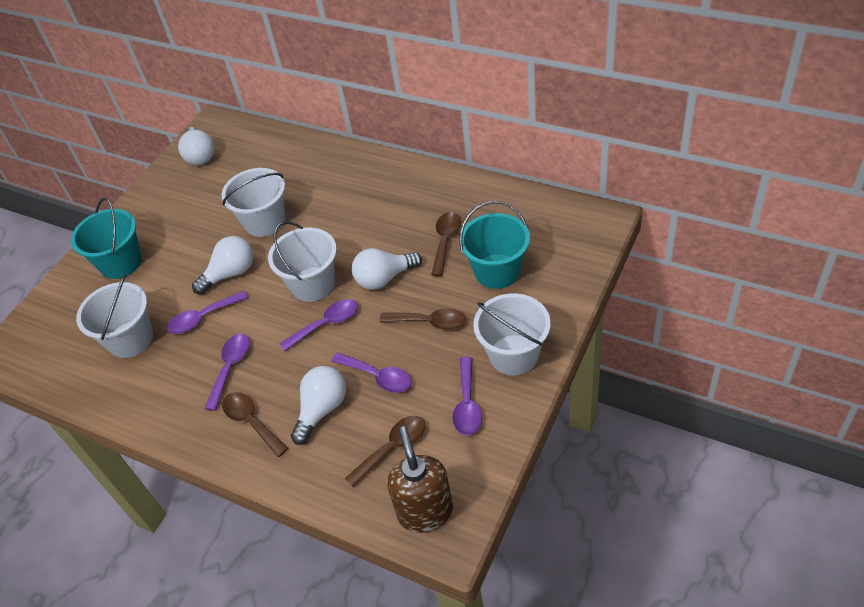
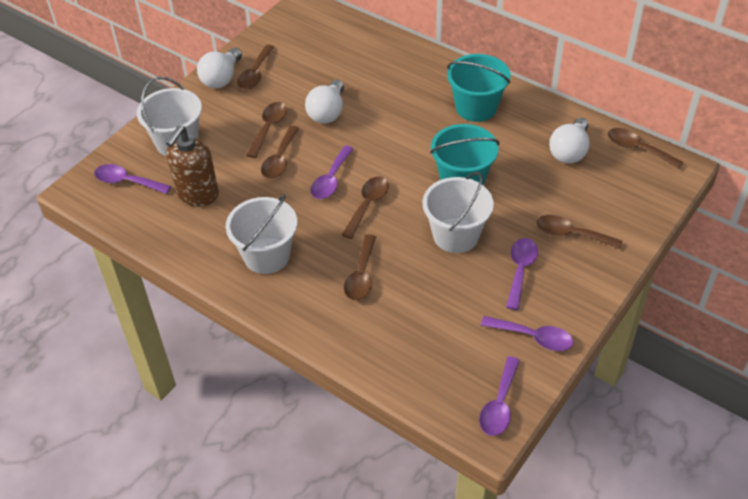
brown spoon: 4 -> 7
white bucket: 4 -> 3
white light bulb: 4 -> 3

